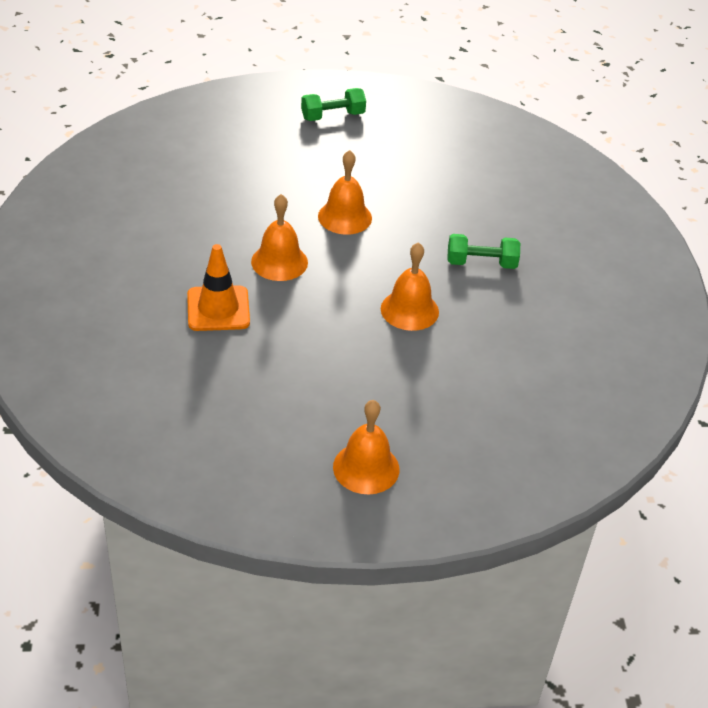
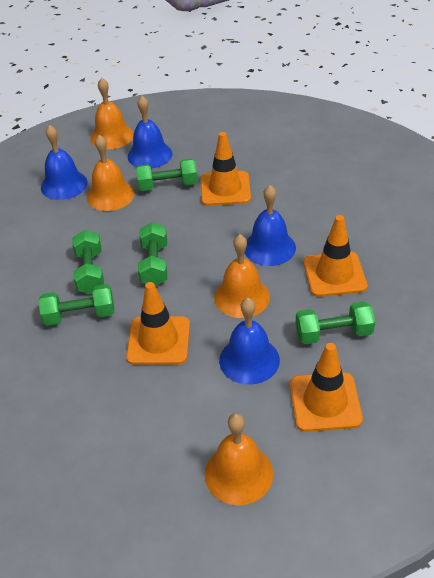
blue bell: 0 -> 4
green dumbbell: 2 -> 5
orange traffic cone: 1 -> 4

